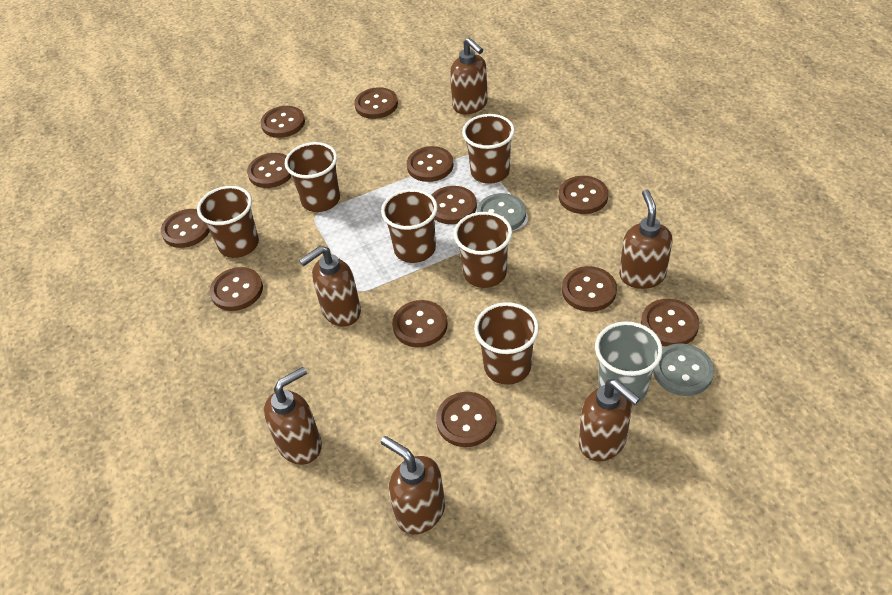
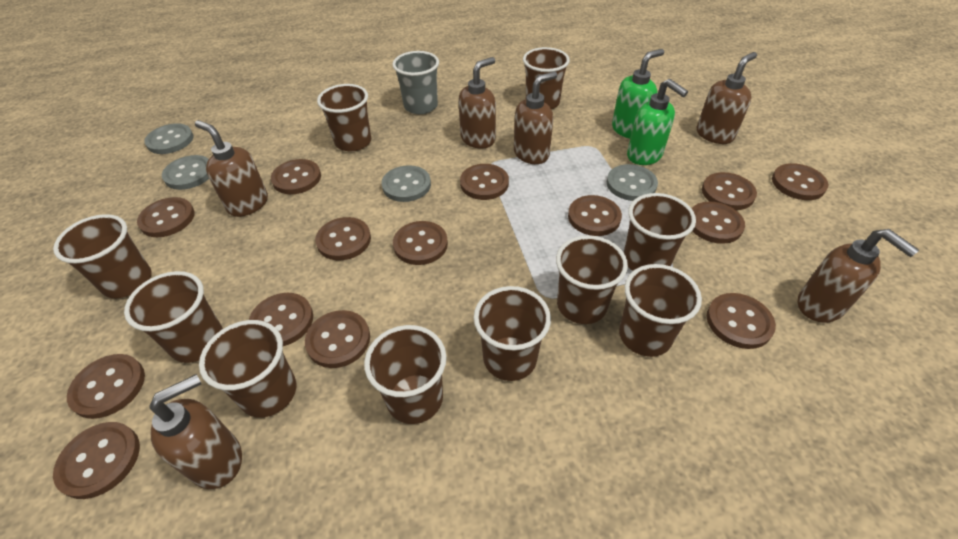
brown button: 12 -> 14
brown cup: 6 -> 10
green soap dispenser: 0 -> 2
grey button: 2 -> 4

